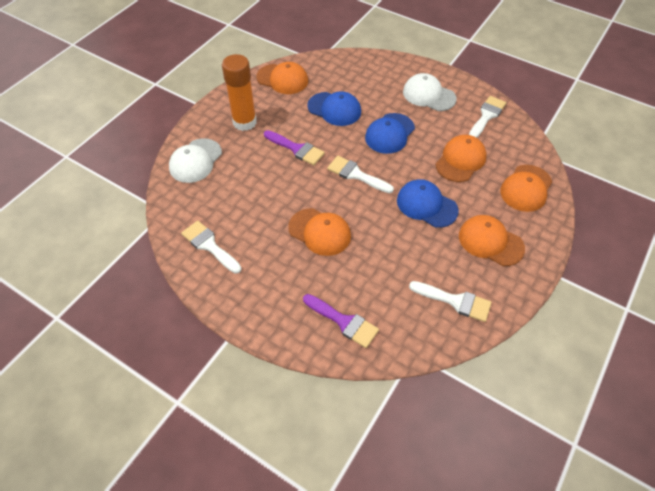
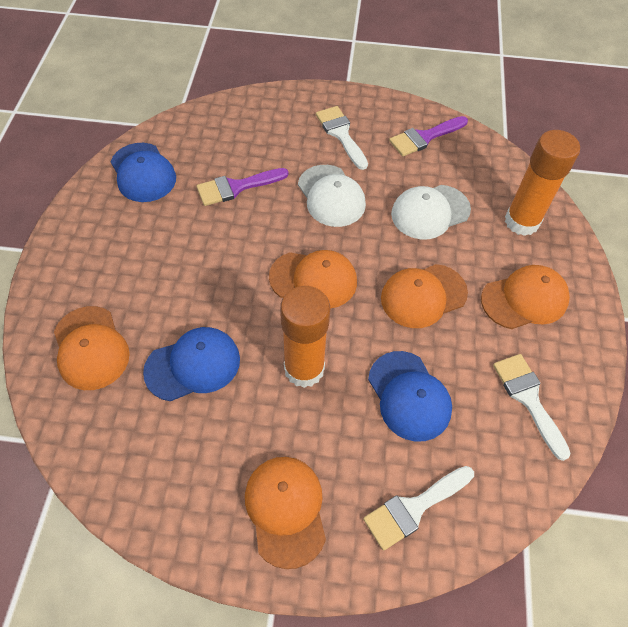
orange glue stick: 1 -> 2
white brush: 4 -> 3

